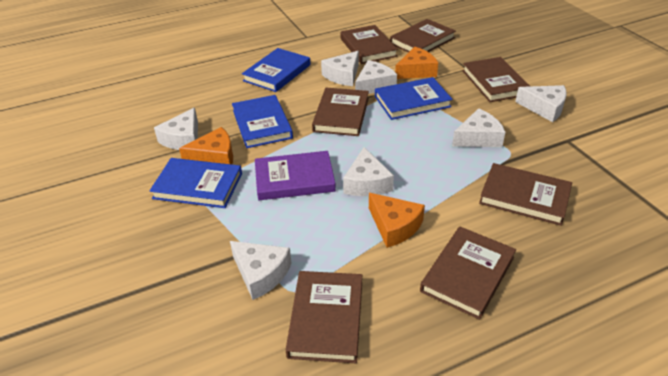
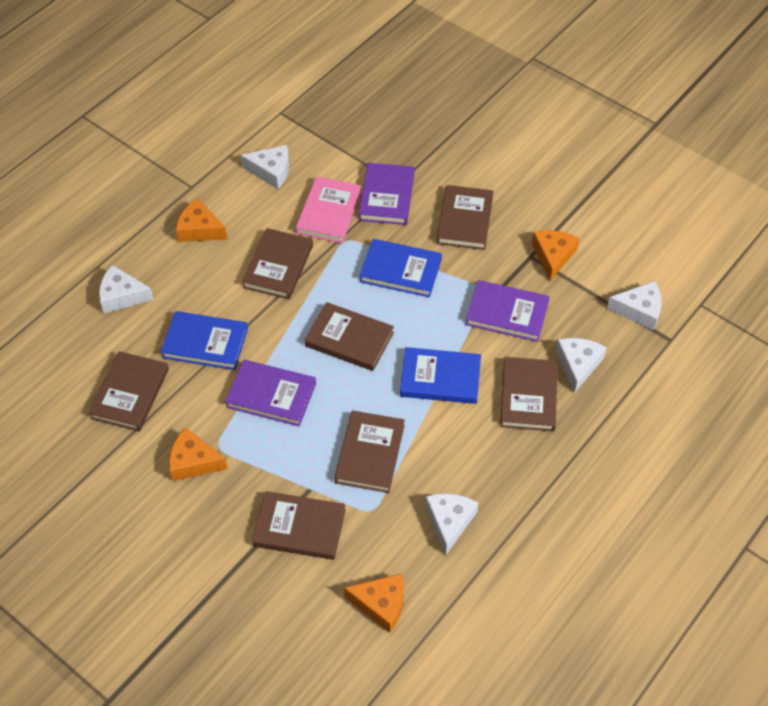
blue book: 4 -> 3
orange cheese: 3 -> 4
pink book: 0 -> 1
purple book: 1 -> 3
white cheese: 7 -> 5

